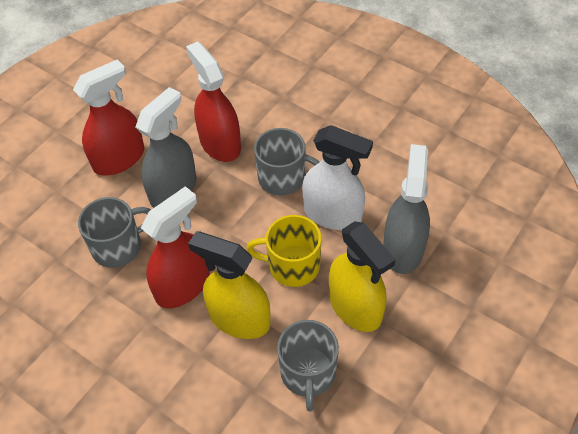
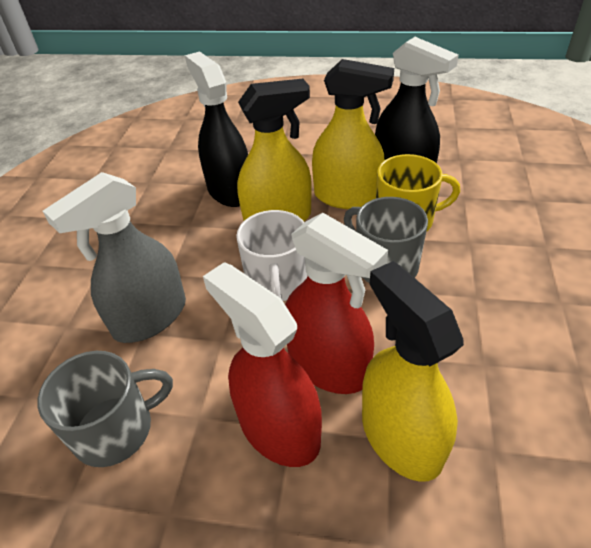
black spray bottle: 0 -> 2
grey mug: 3 -> 2
grey spray bottle: 2 -> 1
red spray bottle: 3 -> 2
white mug: 0 -> 1
white spray bottle: 1 -> 0
yellow spray bottle: 2 -> 3

